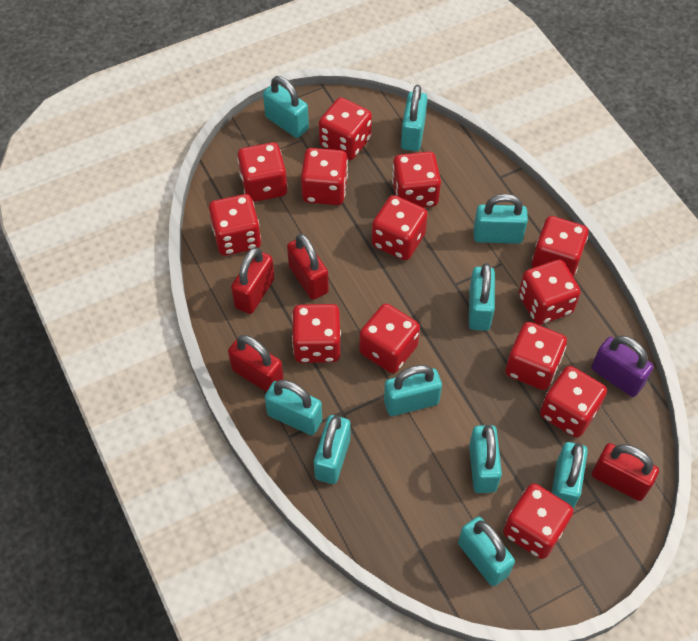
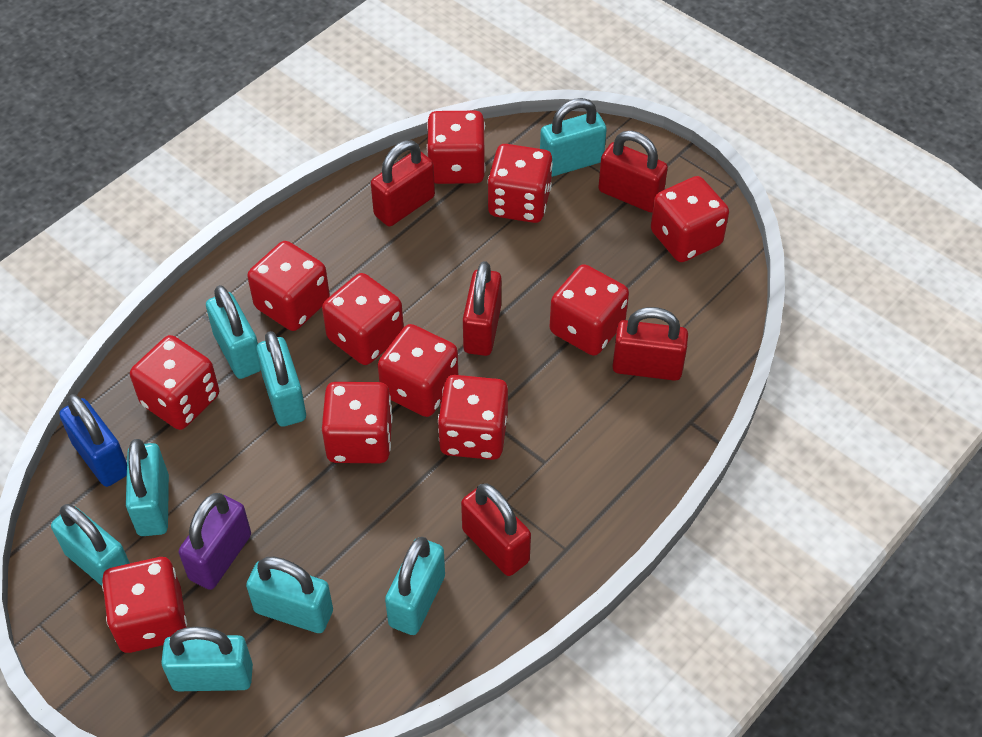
blue padlock: 0 -> 1
red dice: 13 -> 11
red padlock: 4 -> 5
turquoise padlock: 10 -> 8

